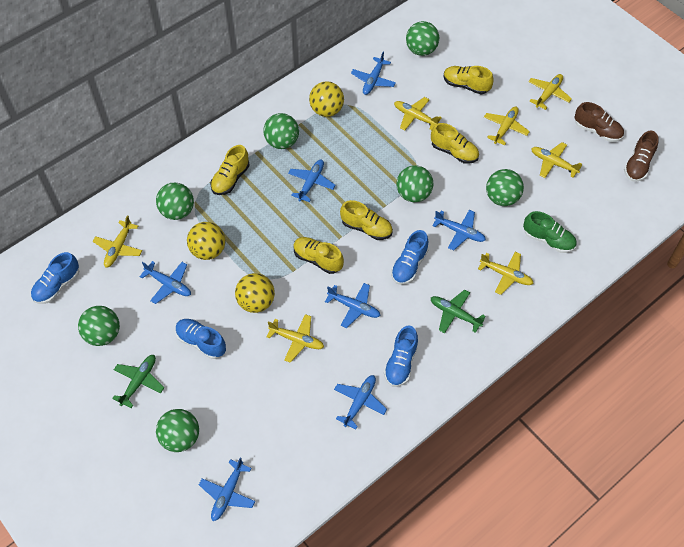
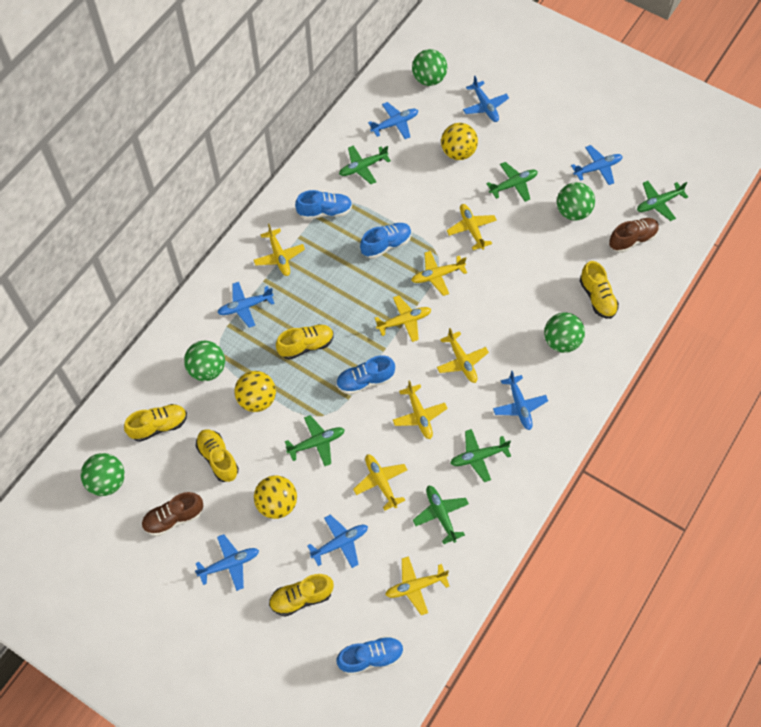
green ball: 7 -> 5
green plane: 2 -> 6
green shoe: 1 -> 0
yellow plane: 7 -> 8

